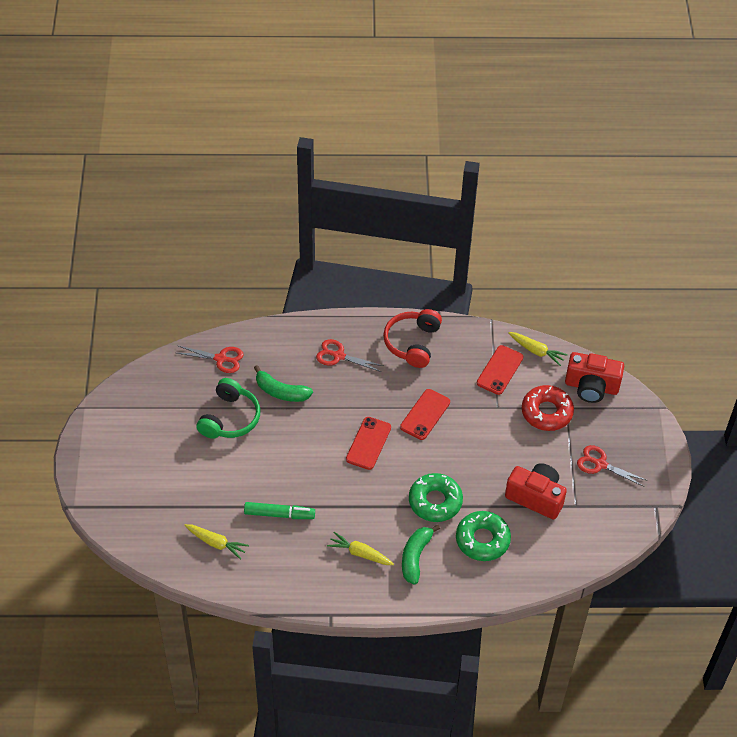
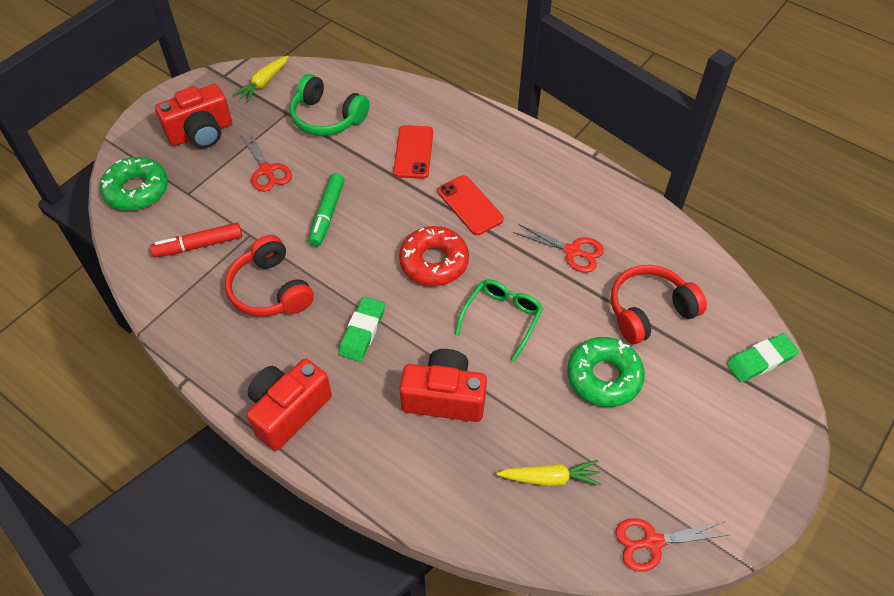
green banana: 2 -> 0
green eraser: 0 -> 2
green glasses: 0 -> 1
red camera: 2 -> 3
red headphones: 1 -> 2
red marker: 0 -> 1
red phone: 3 -> 2
yellow carrot: 3 -> 2

